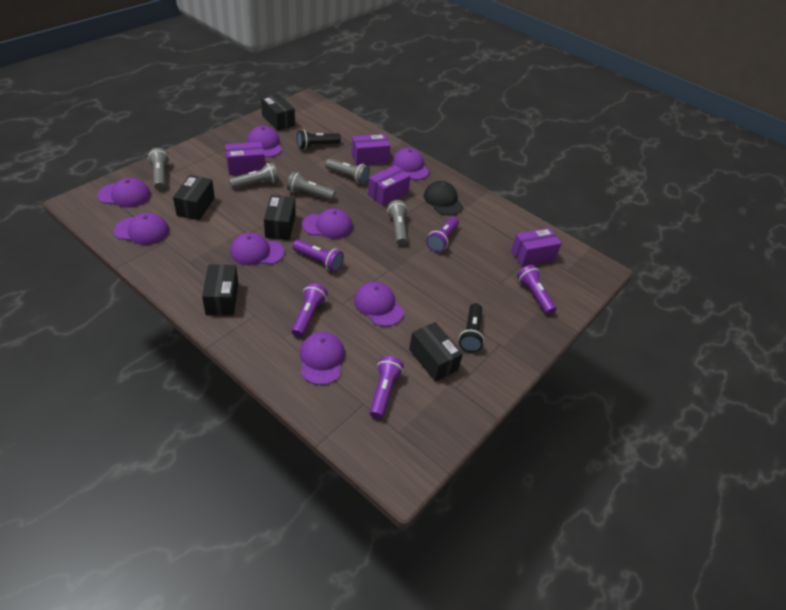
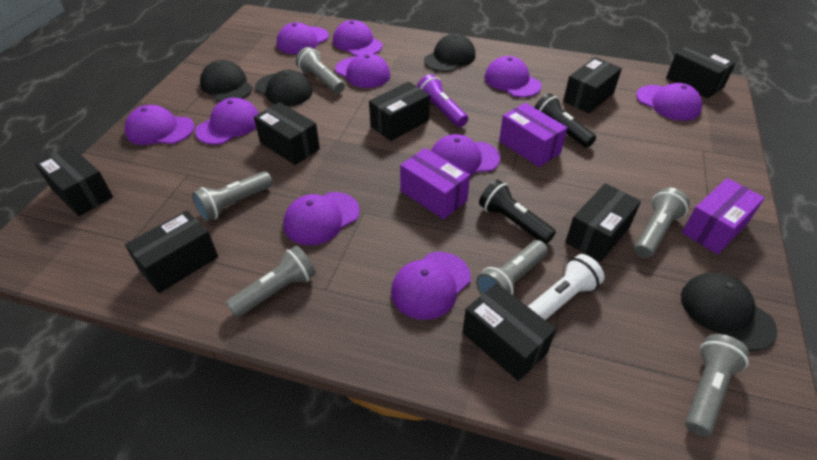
black box: 5 -> 8
black cap: 1 -> 4
grey flashlight: 5 -> 6
purple box: 4 -> 3
purple cap: 8 -> 10
purple flashlight: 5 -> 1
white flashlight: 0 -> 1

